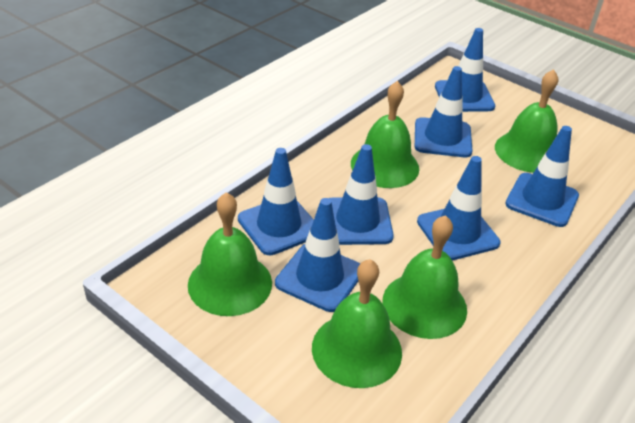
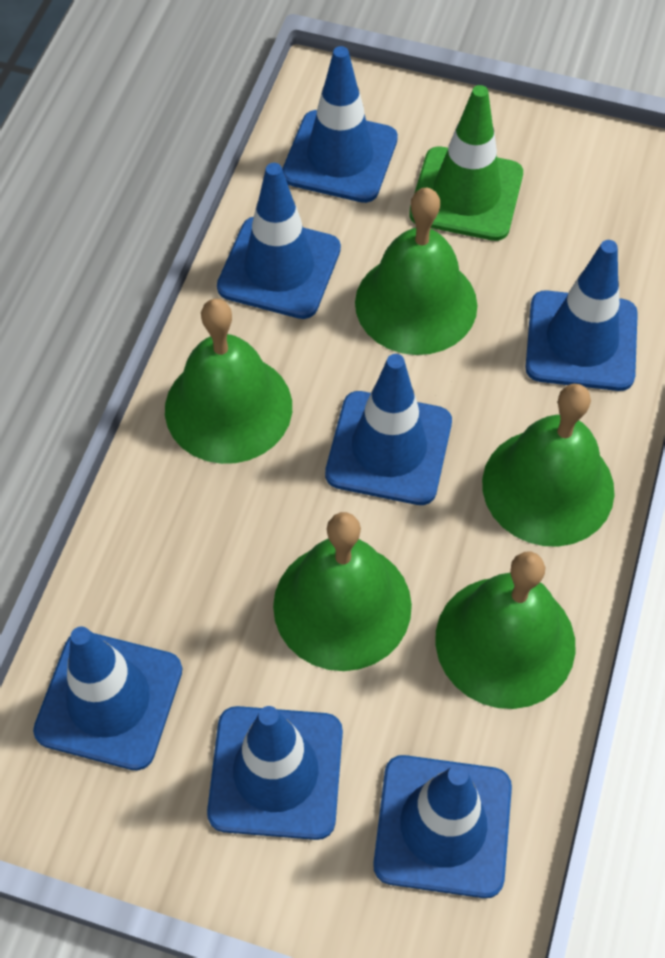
green traffic cone: 0 -> 1

